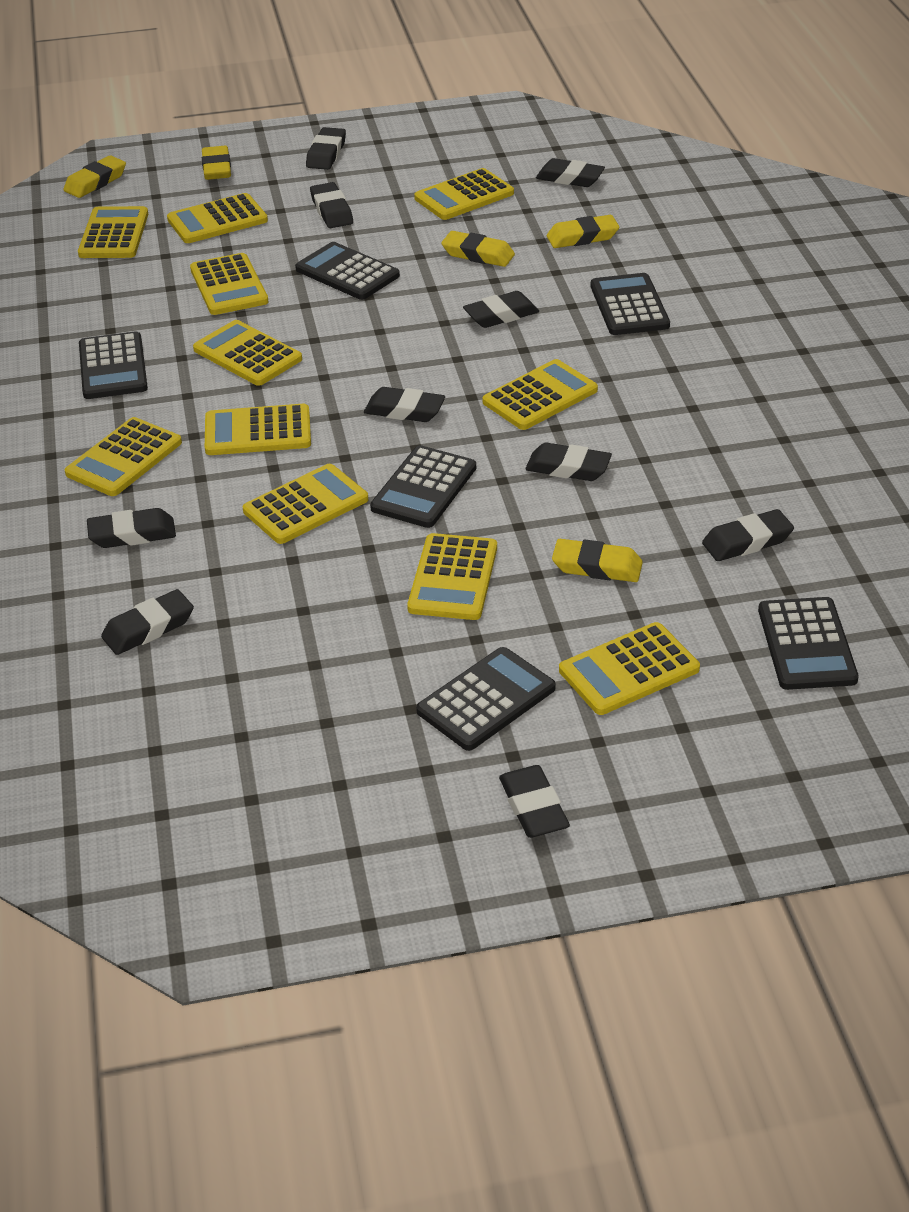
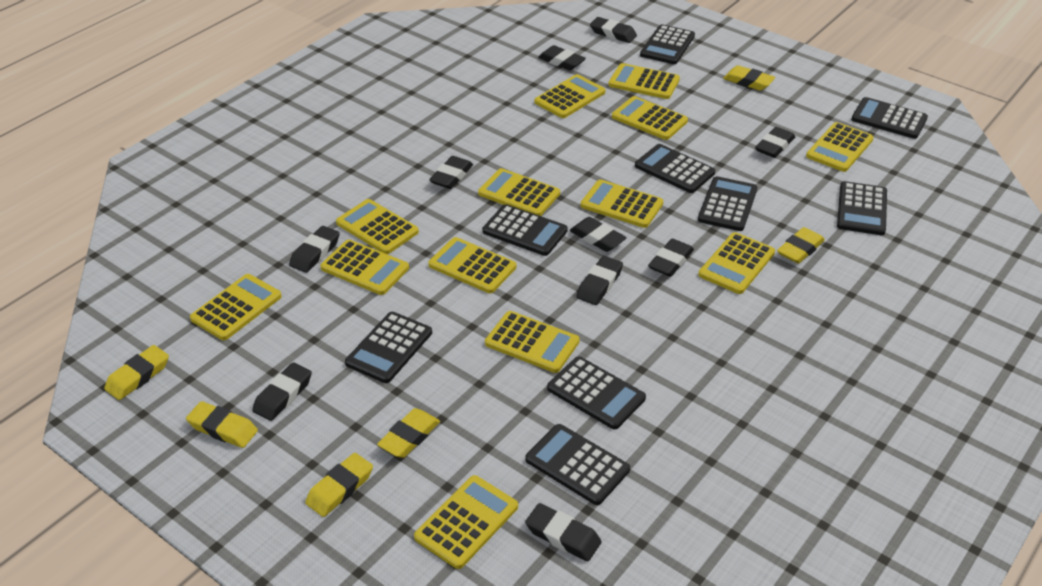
black calculator: 6 -> 9
yellow calculator: 11 -> 13
yellow eraser: 5 -> 6

